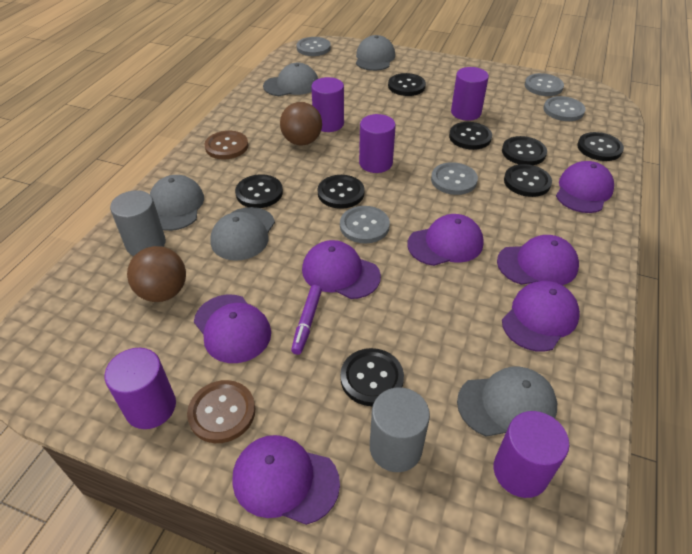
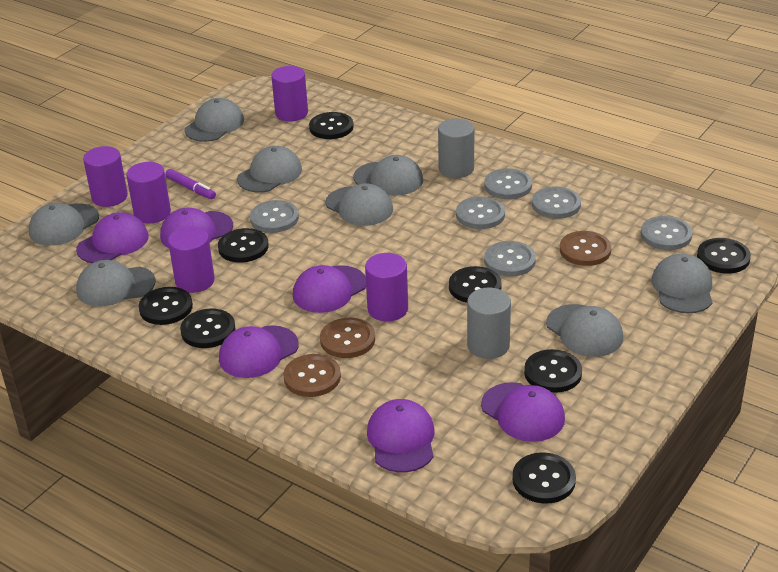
brown ball: 2 -> 0
brown button: 2 -> 3
grey button: 5 -> 6
grey cap: 5 -> 8
purple cap: 7 -> 6

